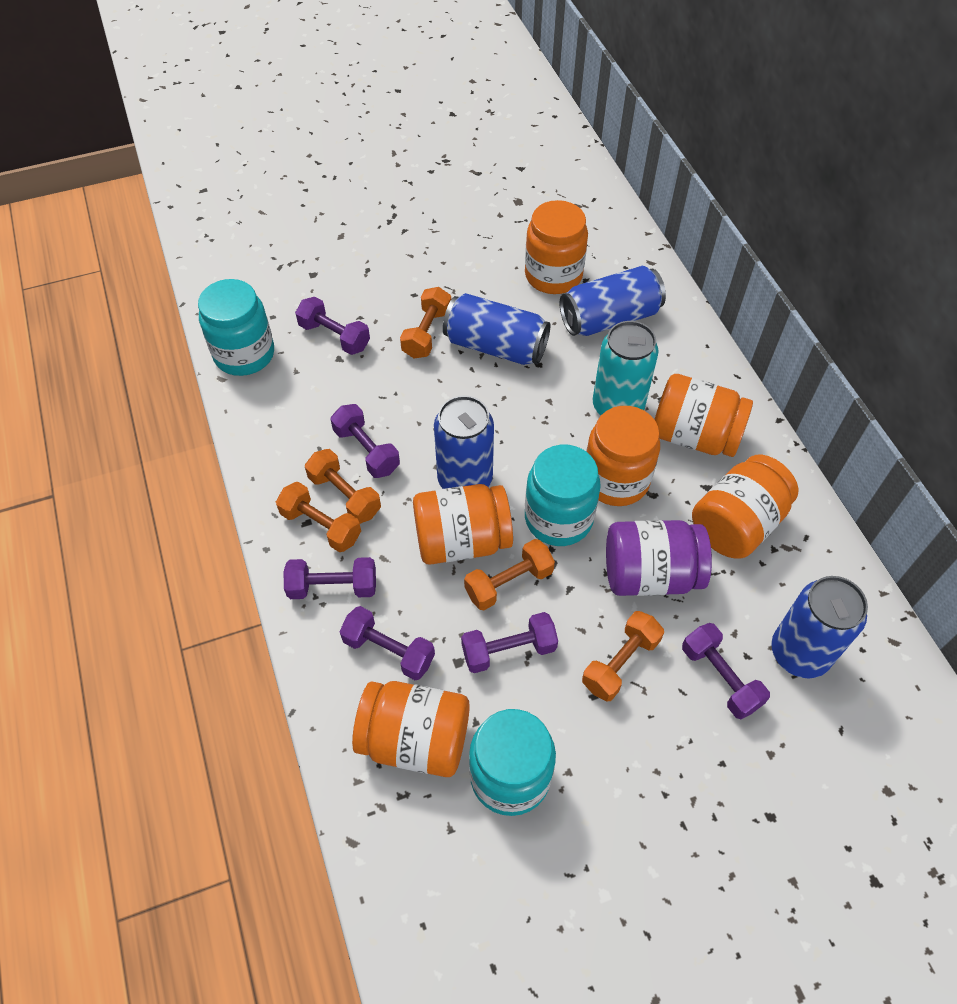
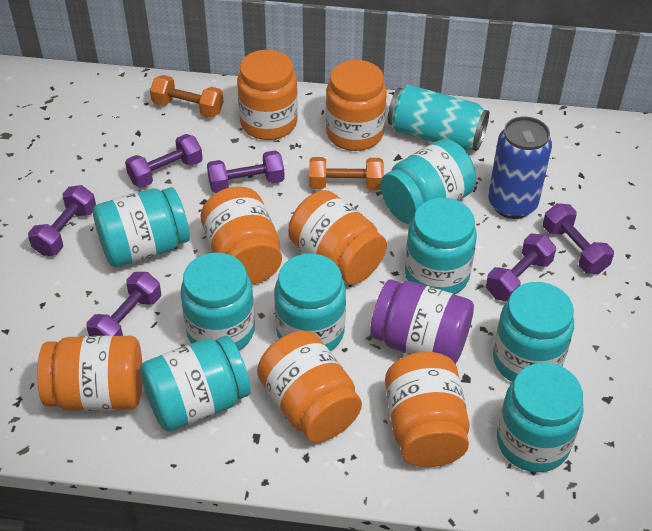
blue can: 4 -> 1
orange dumbbell: 5 -> 2
orange jar: 6 -> 7
turquoise jar: 3 -> 8

